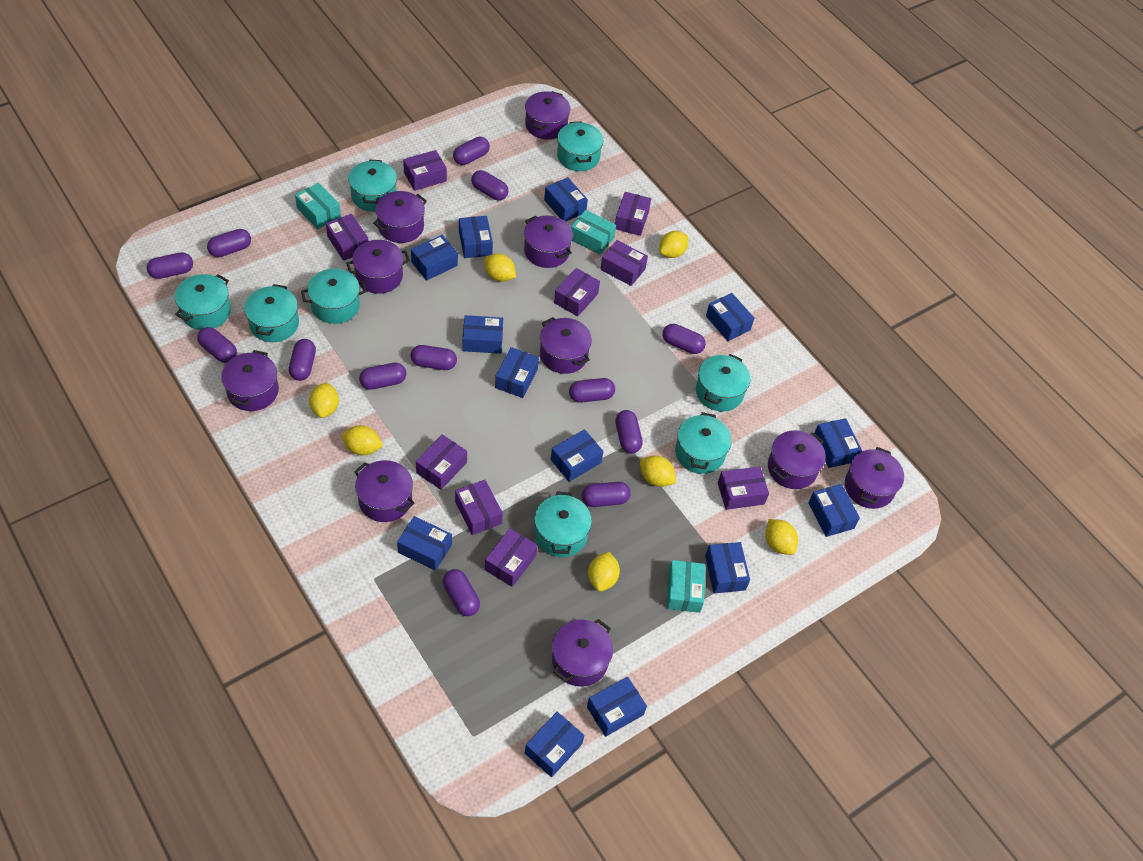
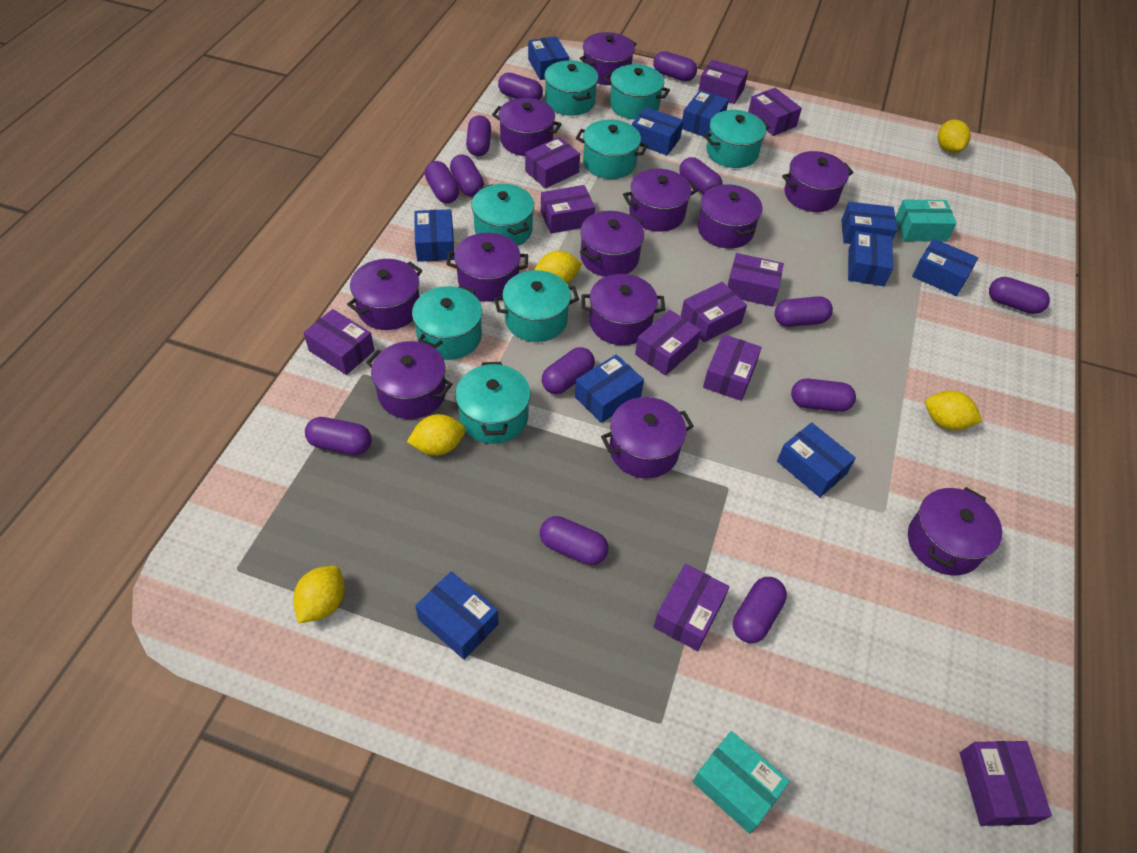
blue box: 13 -> 10
purple box: 9 -> 11
purple pot: 10 -> 12
turquoise box: 3 -> 2
yellow lemon: 7 -> 5

